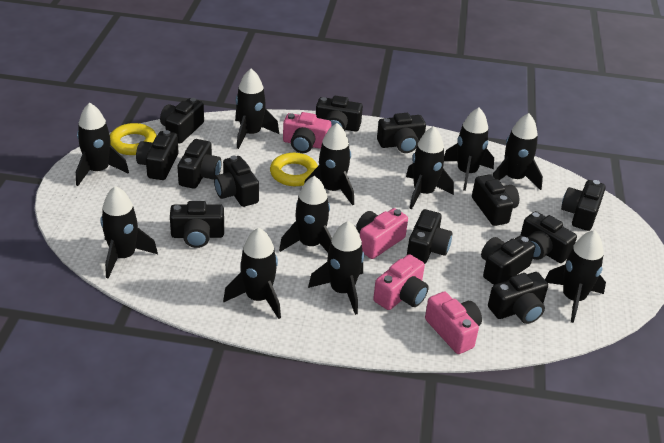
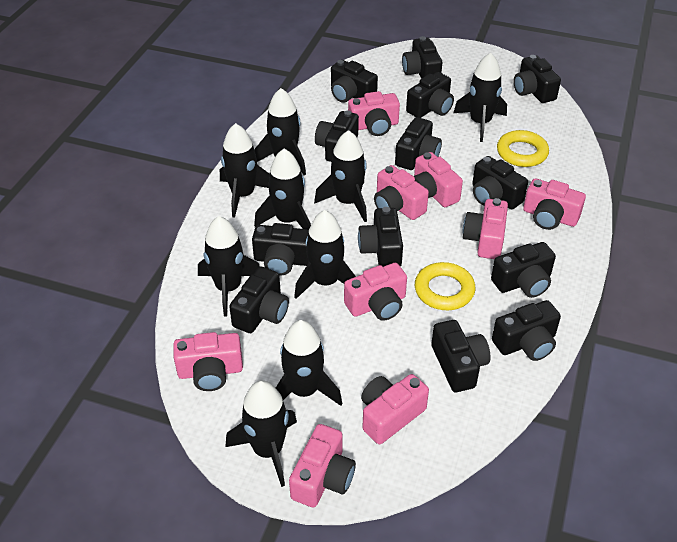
black rocket: 11 -> 9
pink camera: 4 -> 9

